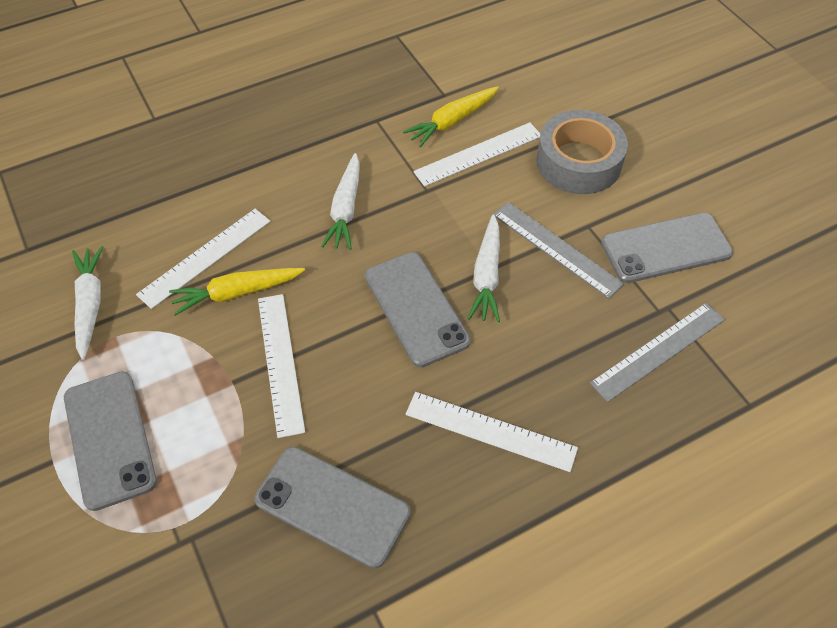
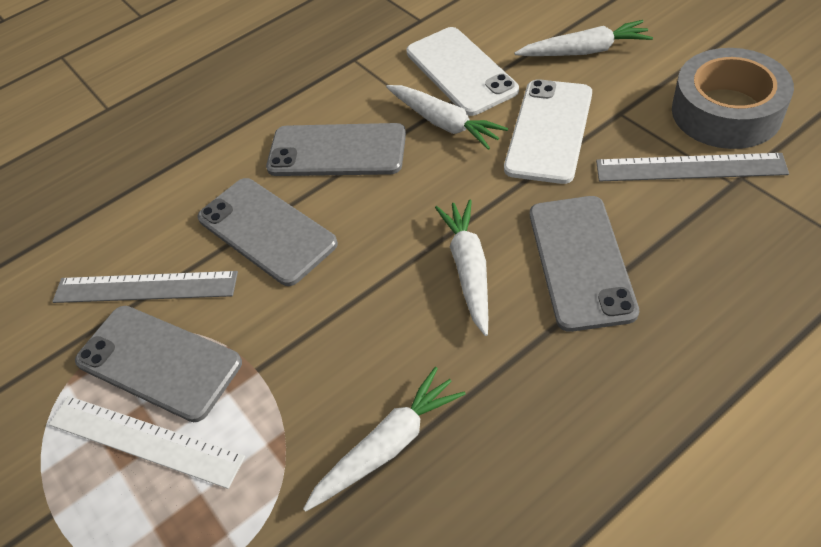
white carrot: 3 -> 4
white phone: 0 -> 2
white ruler: 4 -> 1
yellow carrot: 2 -> 0

